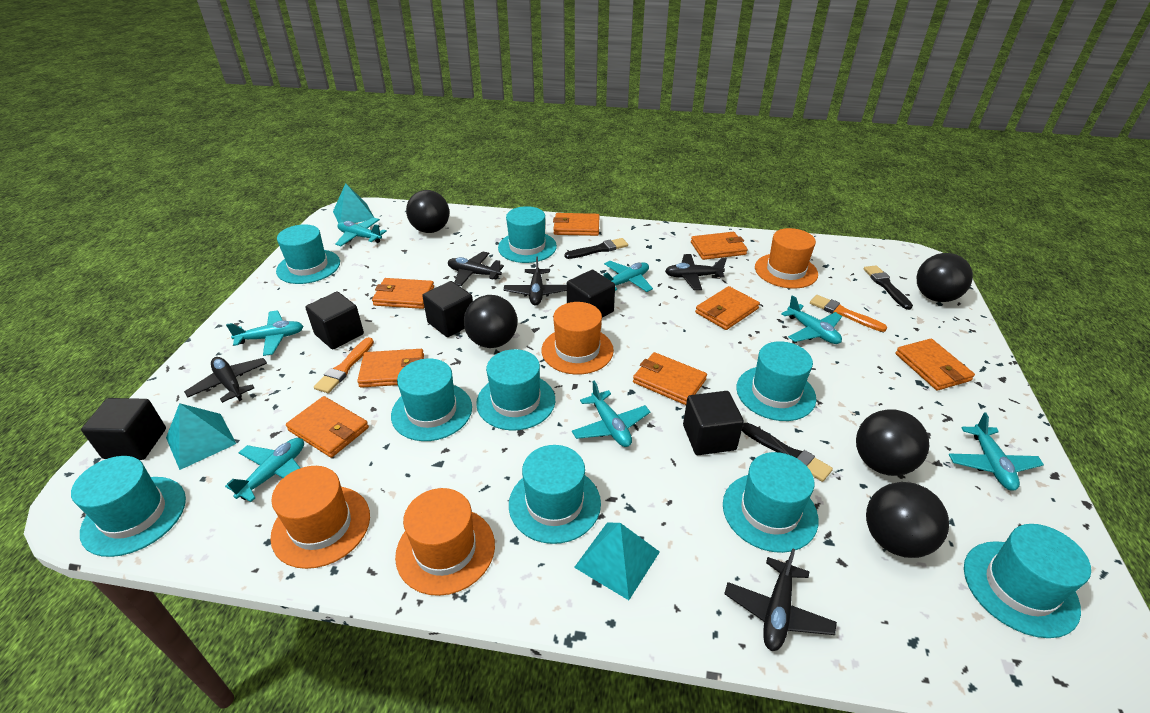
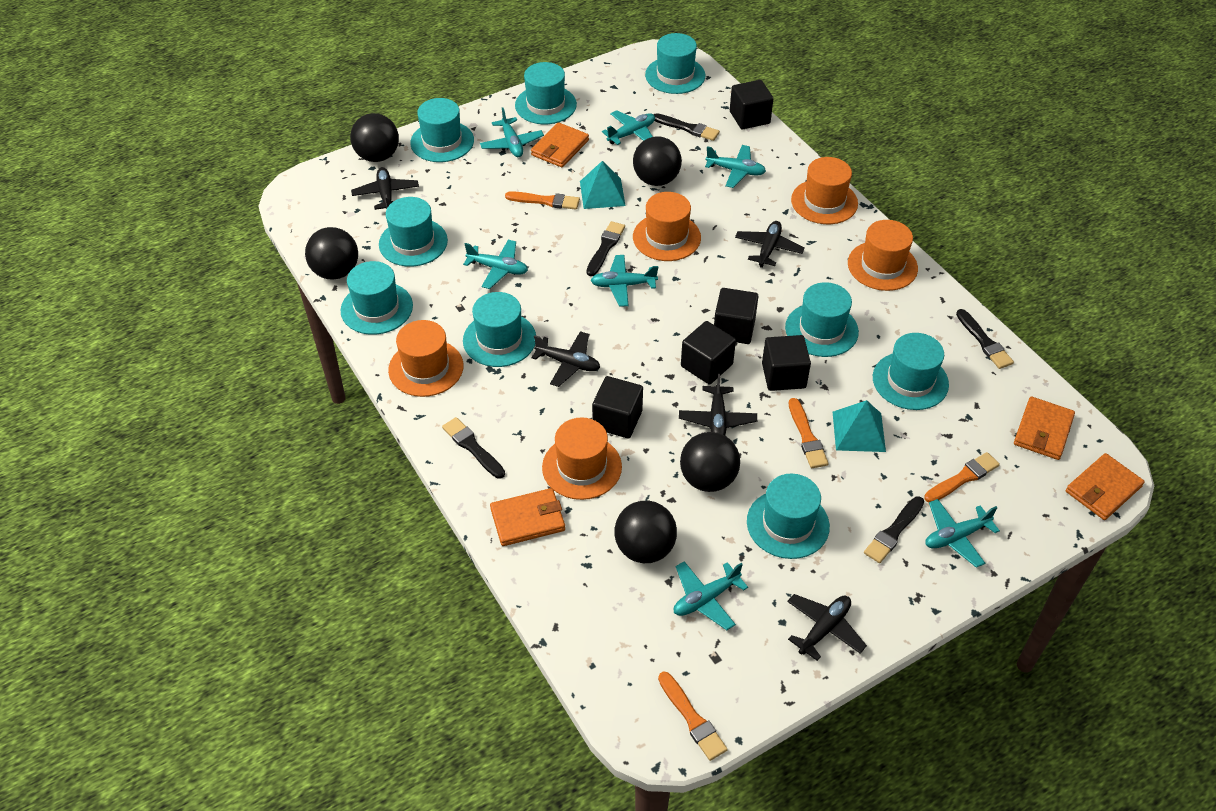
black brush: 3 -> 5
orange brush: 2 -> 4
orange hat: 4 -> 5
orange wallet: 8 -> 4
turquoise pyramid: 3 -> 2

